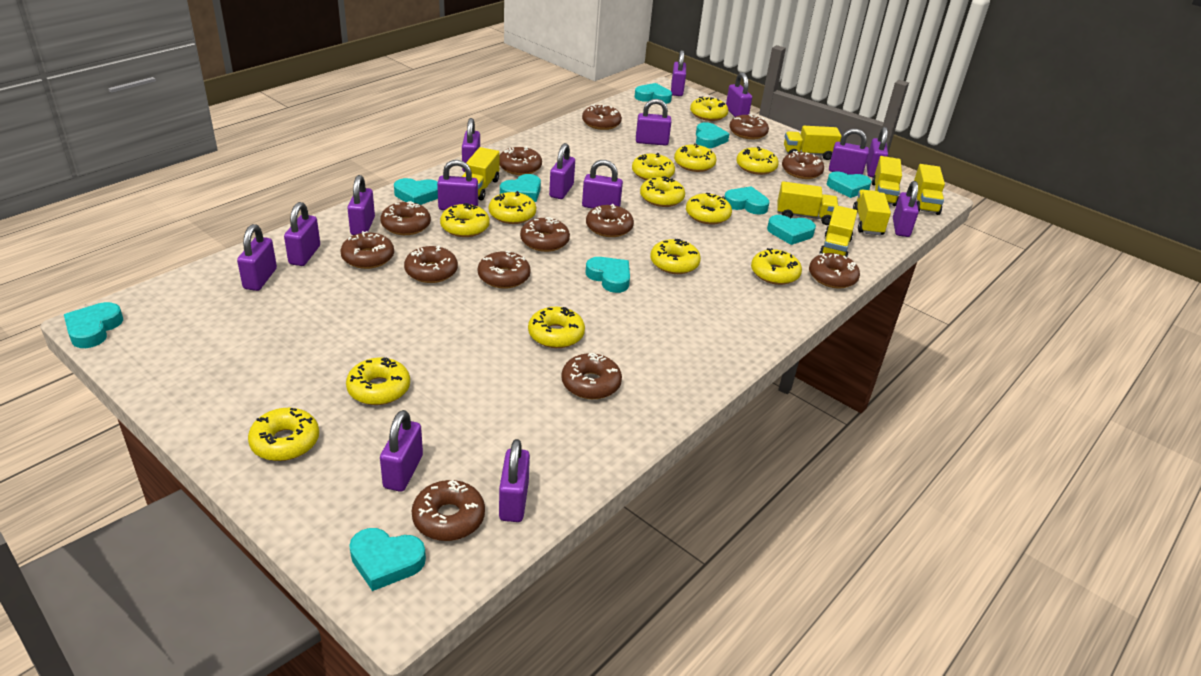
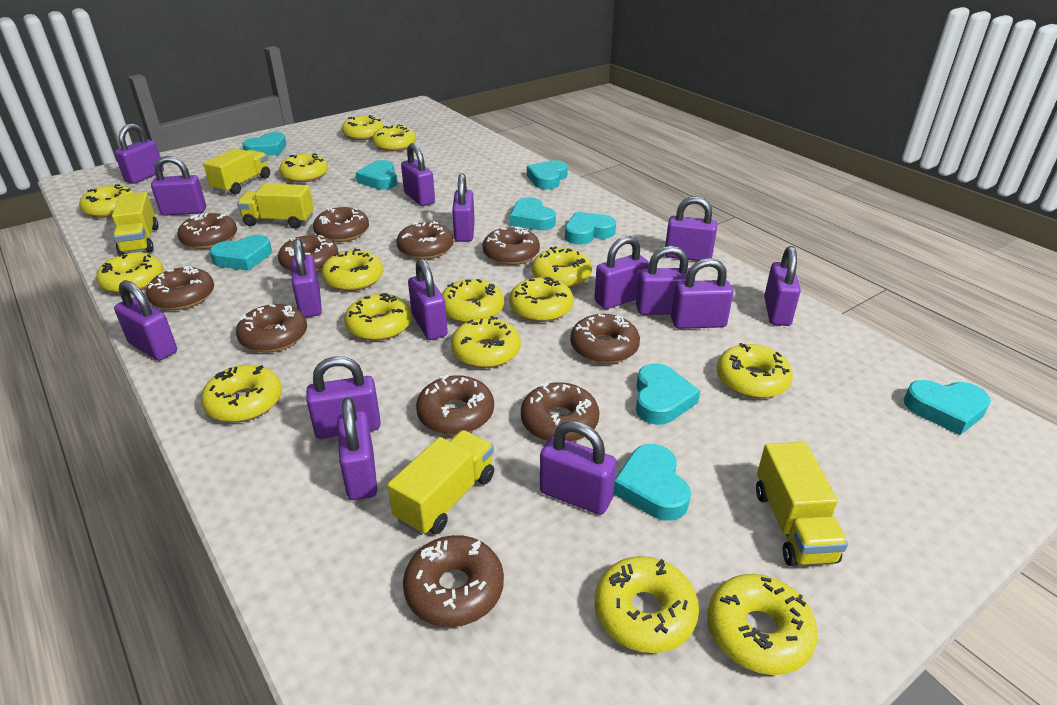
brown donut: 13 -> 11
turquoise heart: 10 -> 9
yellow donut: 13 -> 15
yellow truck: 7 -> 5

